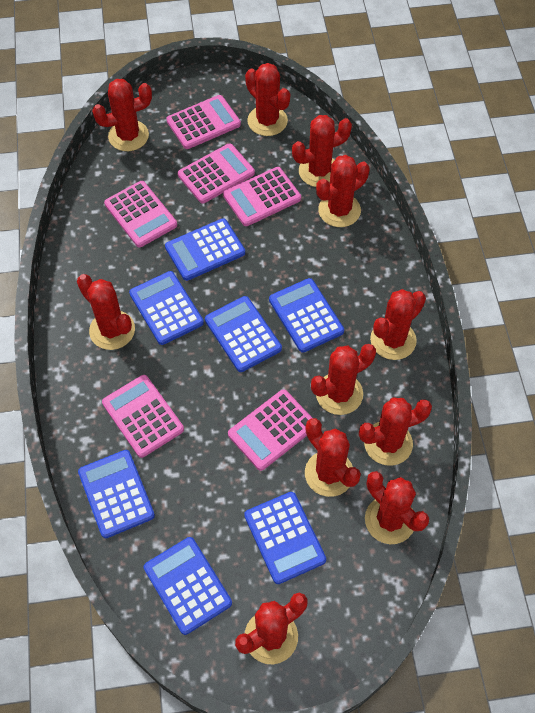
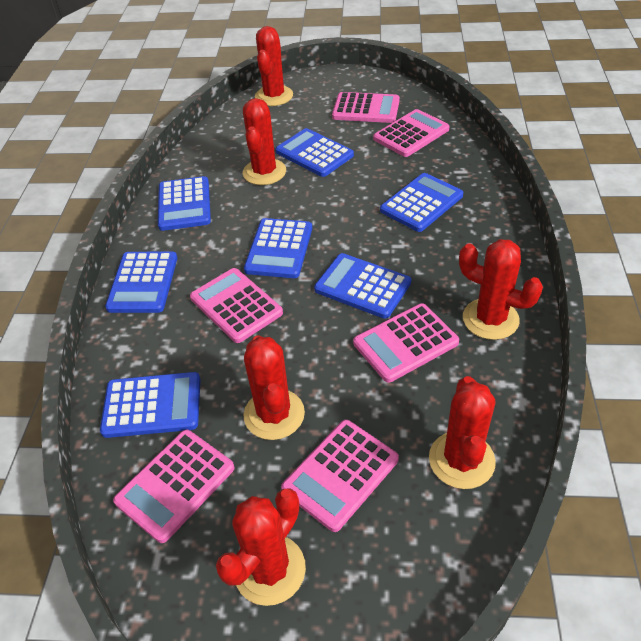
red cactus: 11 -> 6

